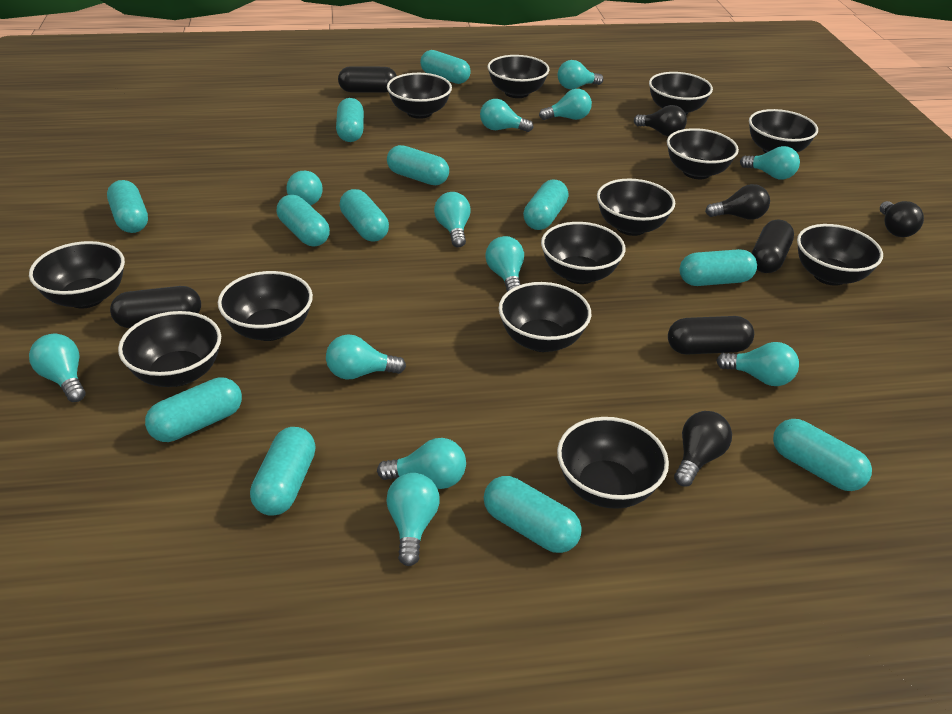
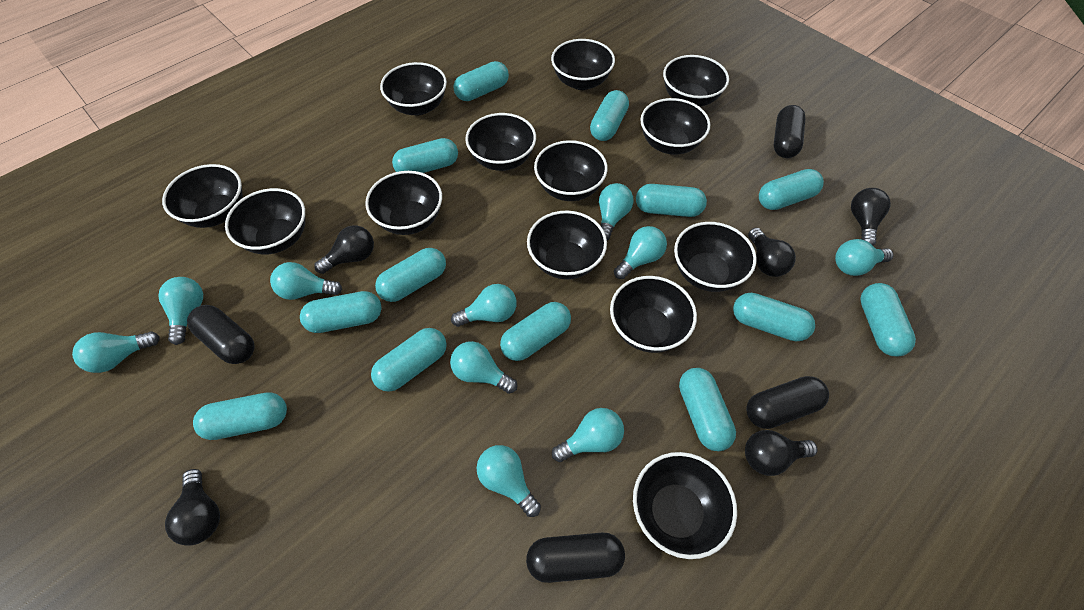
black light bulb: 4 -> 5
turquoise capsule: 12 -> 13
turquoise light bulb: 12 -> 10

